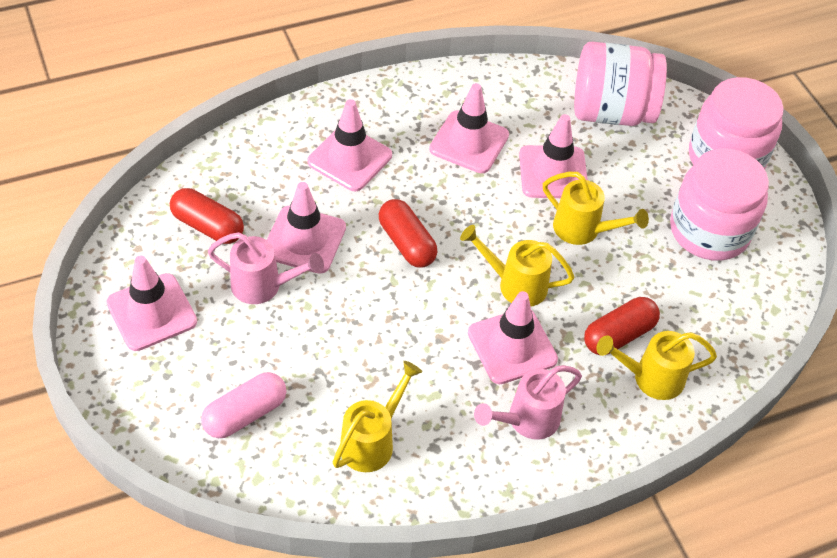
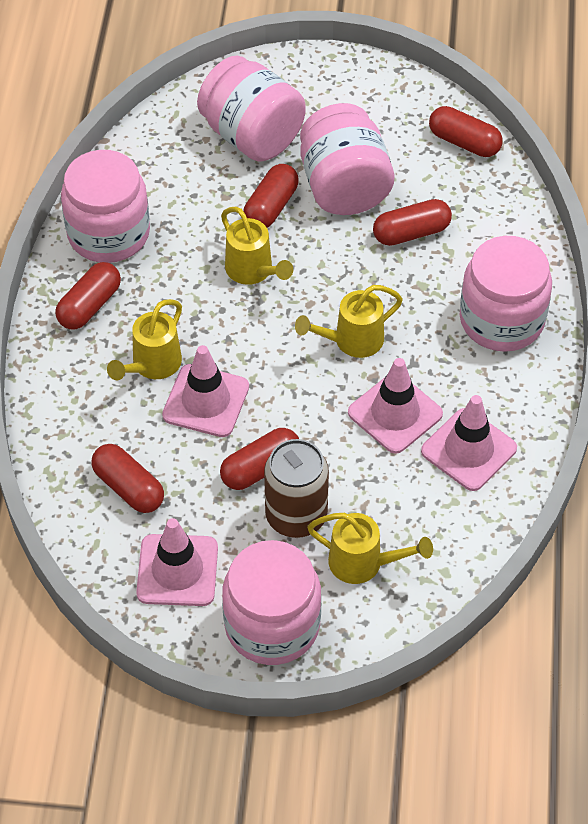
brown can: 0 -> 1
pink capsule: 1 -> 0
pink jar: 3 -> 5
pink traffic cone: 6 -> 4
pink watering can: 2 -> 0
red capsule: 3 -> 6

